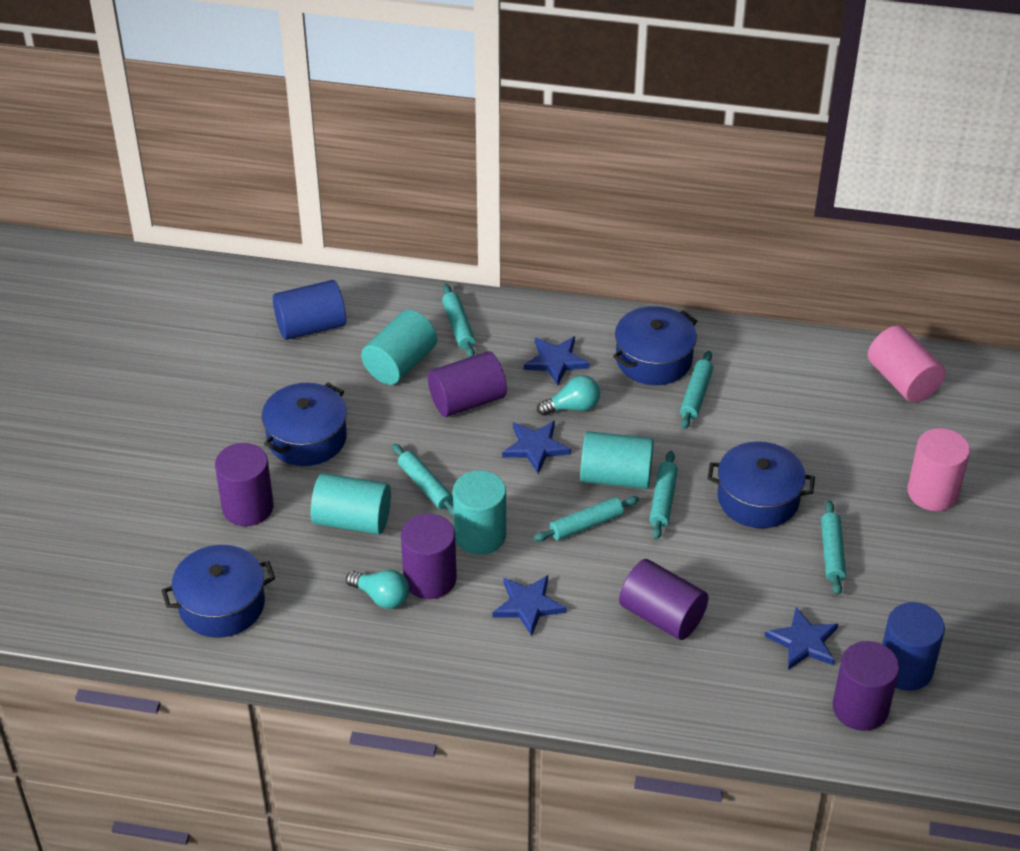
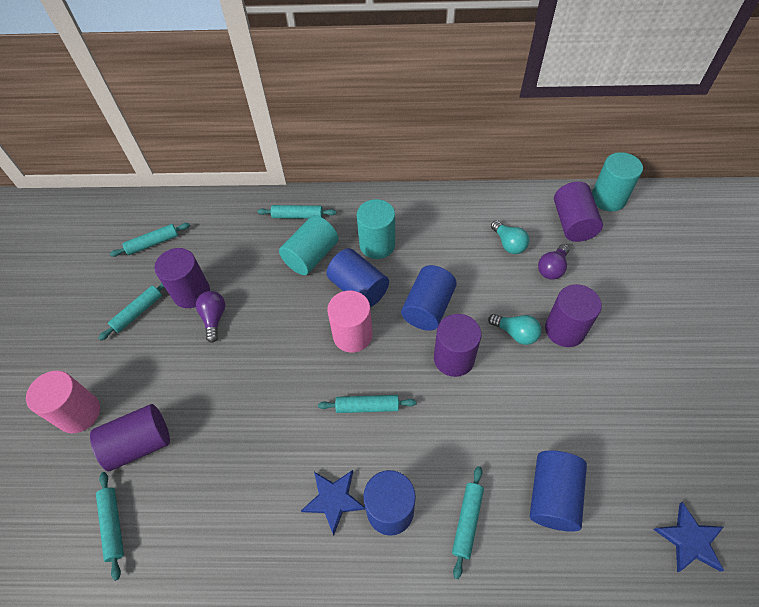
blue cylinder: 2 -> 4
blue pot: 4 -> 0
blue star: 4 -> 2
purple light bulb: 0 -> 2
turquoise cylinder: 4 -> 3

